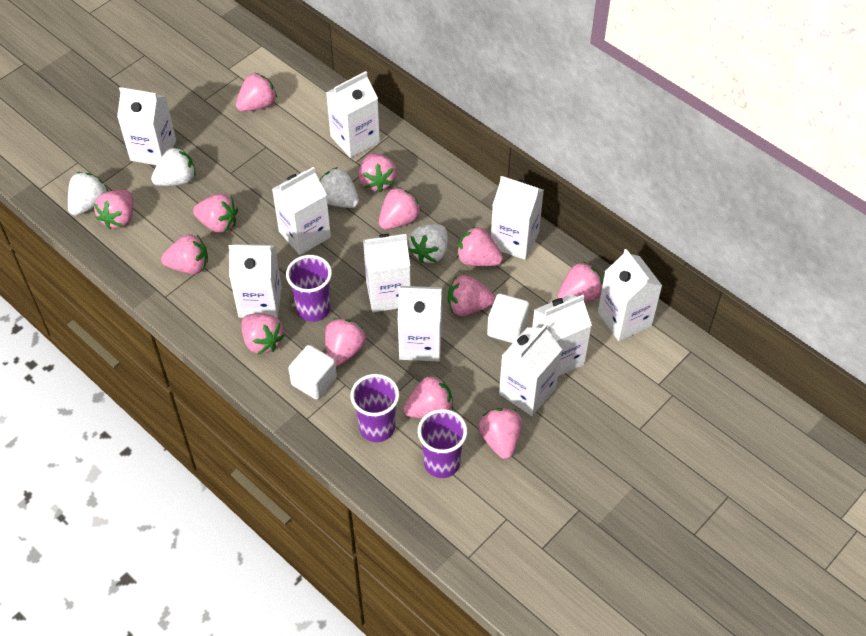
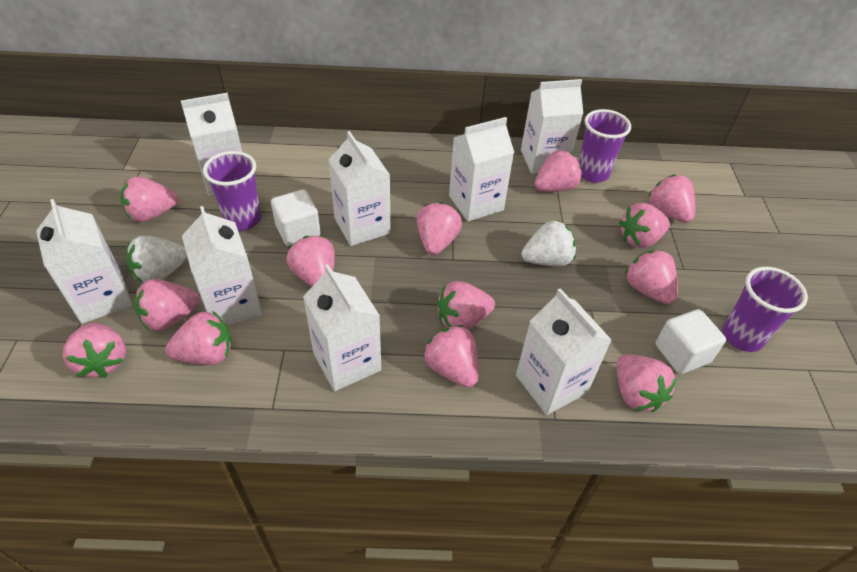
white carton: 10 -> 8
white strawberry: 4 -> 2

